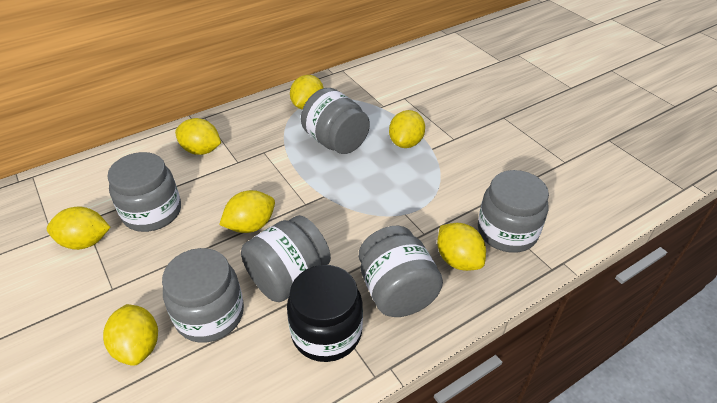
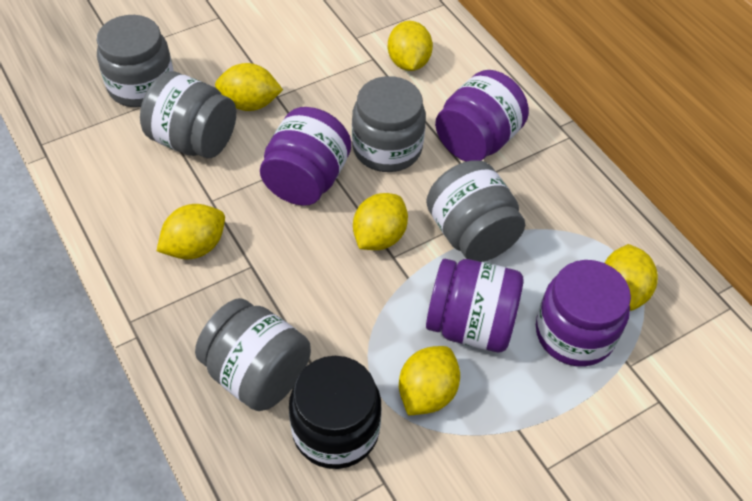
grey jar: 6 -> 5
purple jar: 0 -> 4
yellow lemon: 7 -> 6

